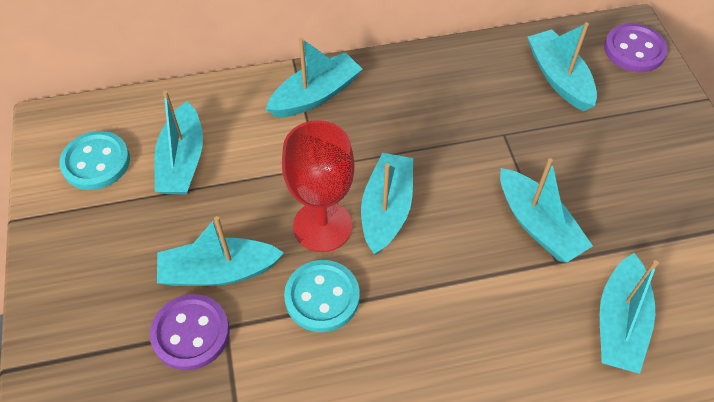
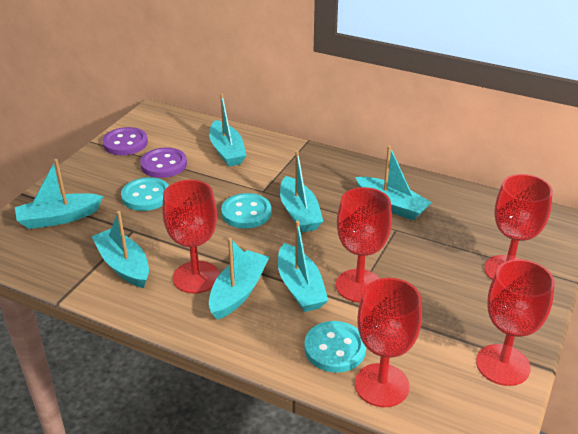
red goblet: 1 -> 5
turquoise button: 2 -> 3

